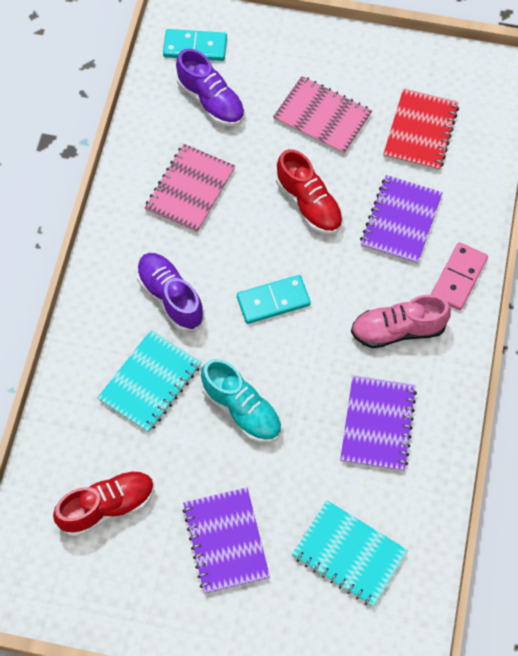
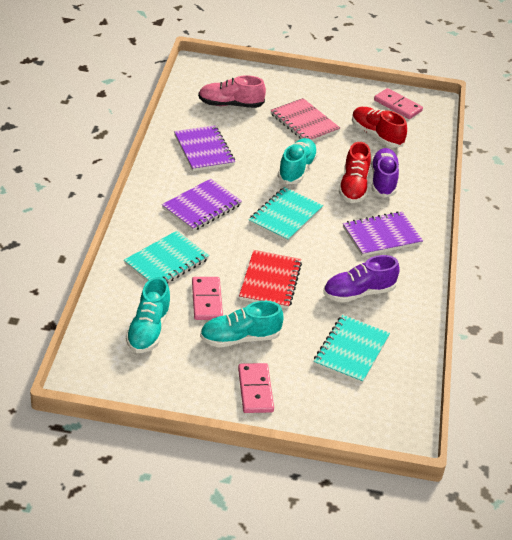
pink domino: 1 -> 3
pink notebook: 2 -> 1
turquoise domino: 2 -> 0
turquoise notebook: 2 -> 3
turquoise shoe: 1 -> 3

